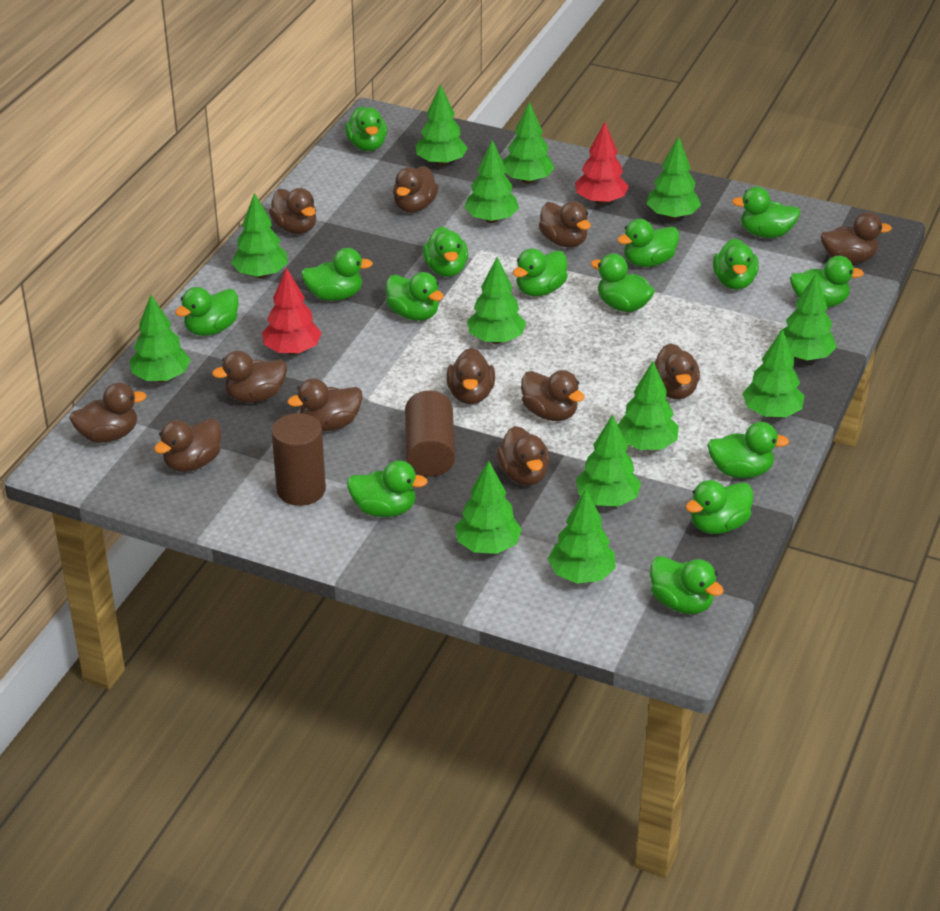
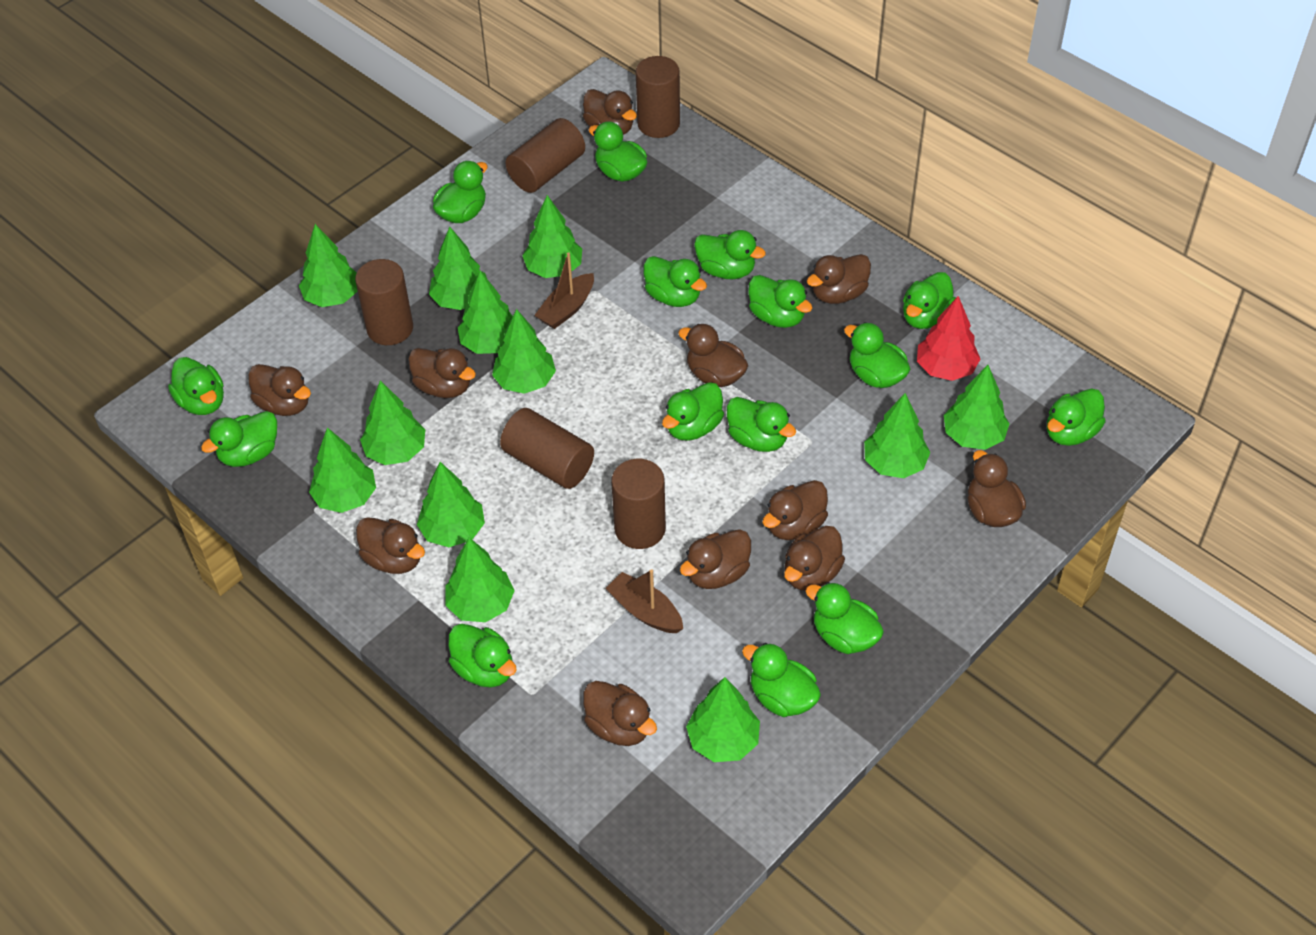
brown boat: 0 -> 2
brown cylinder: 2 -> 5
brown duck: 12 -> 11
green tree: 13 -> 12
red tree: 2 -> 1

